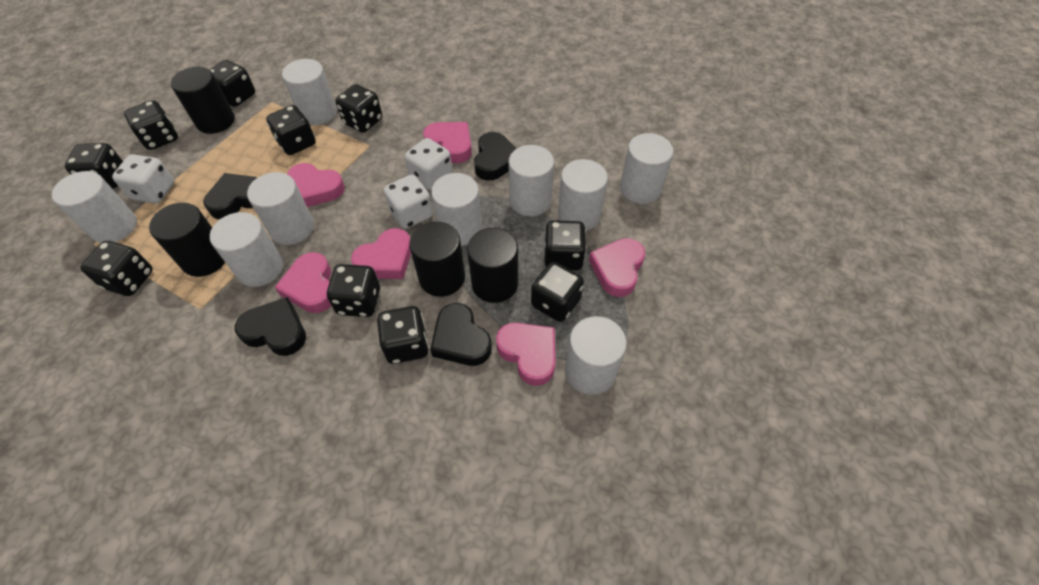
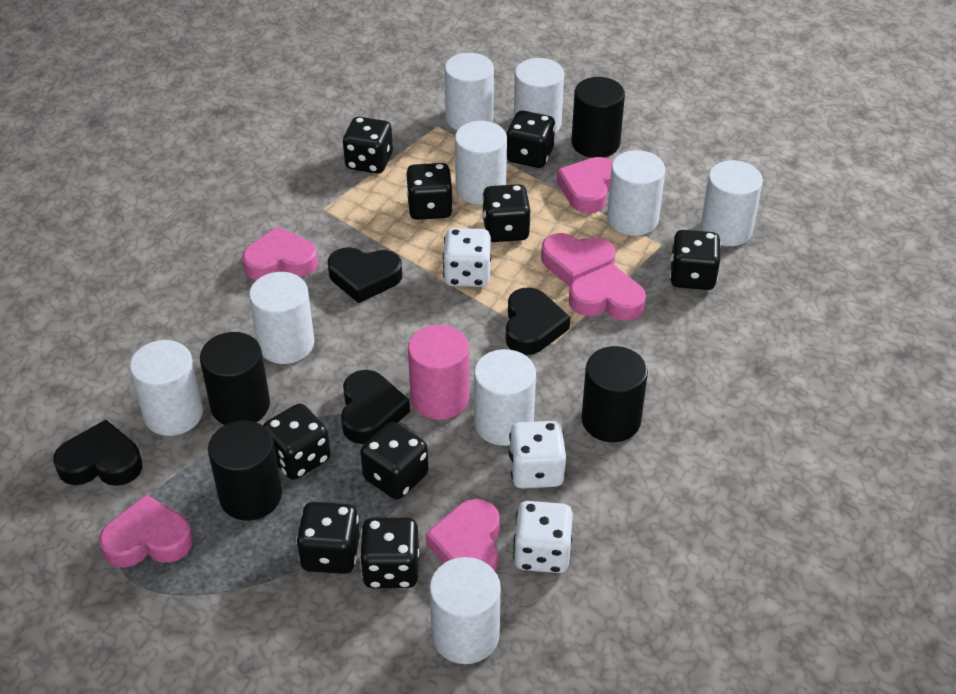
black dice: 10 -> 9
pink cylinder: 0 -> 1

